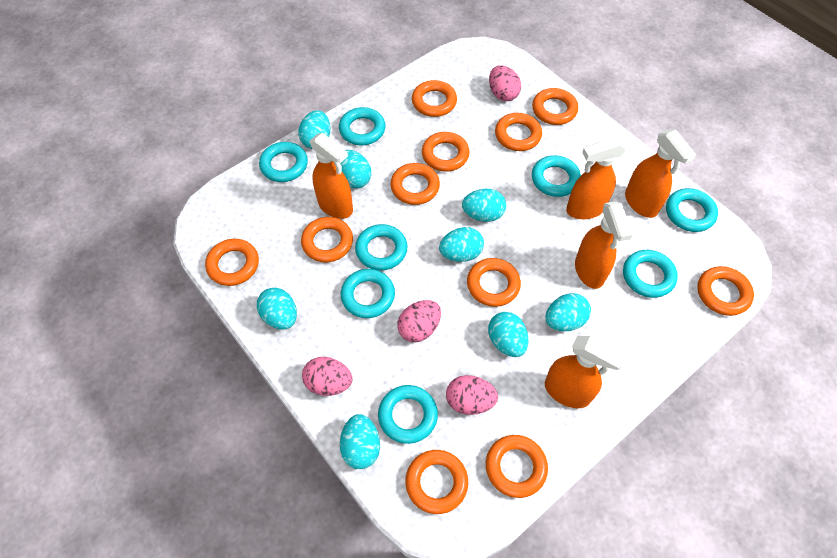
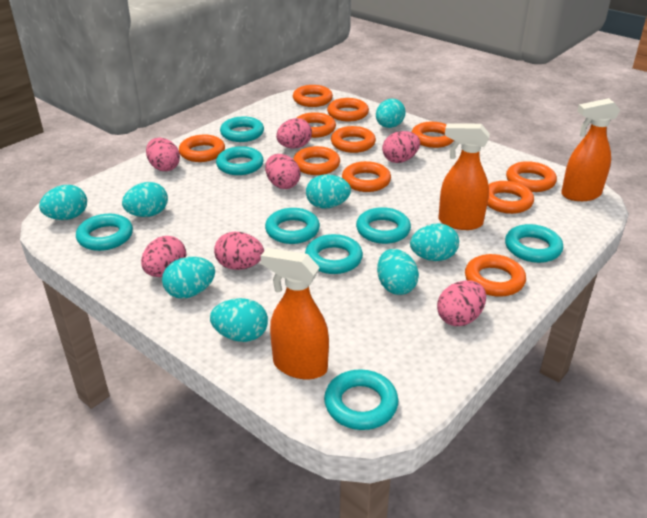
orange spray bottle: 5 -> 3
pink egg: 4 -> 7

